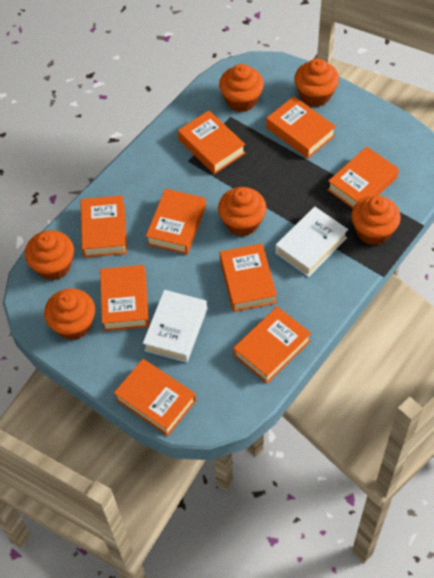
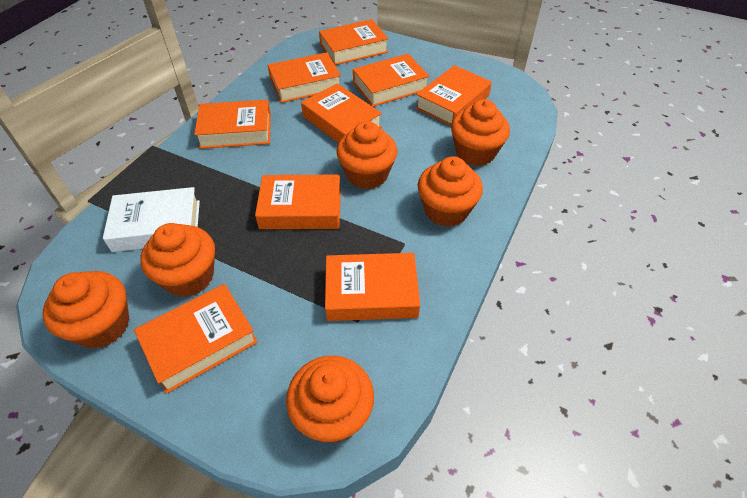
white book: 2 -> 1

